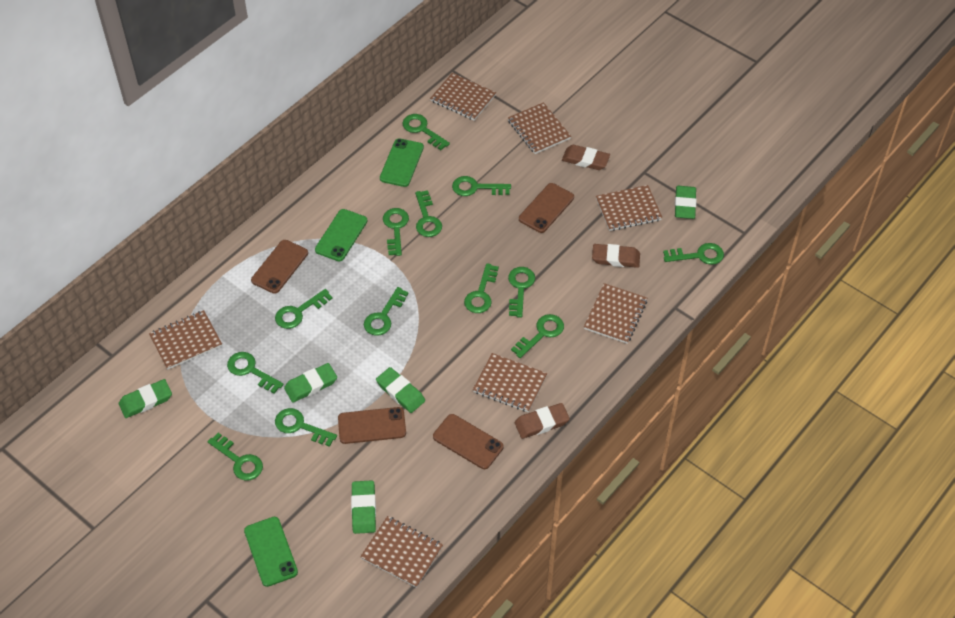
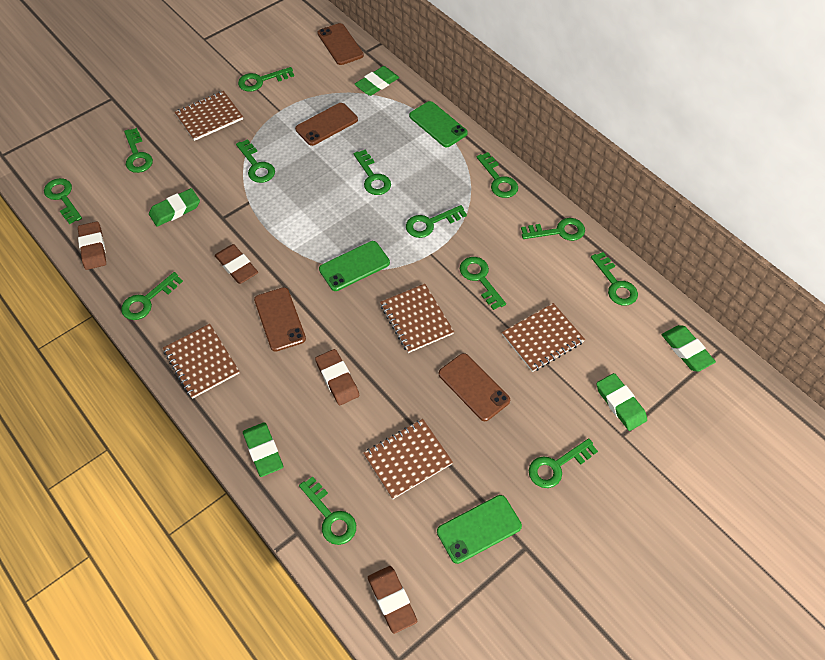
brown eraser: 3 -> 4
brown notebook: 7 -> 5

